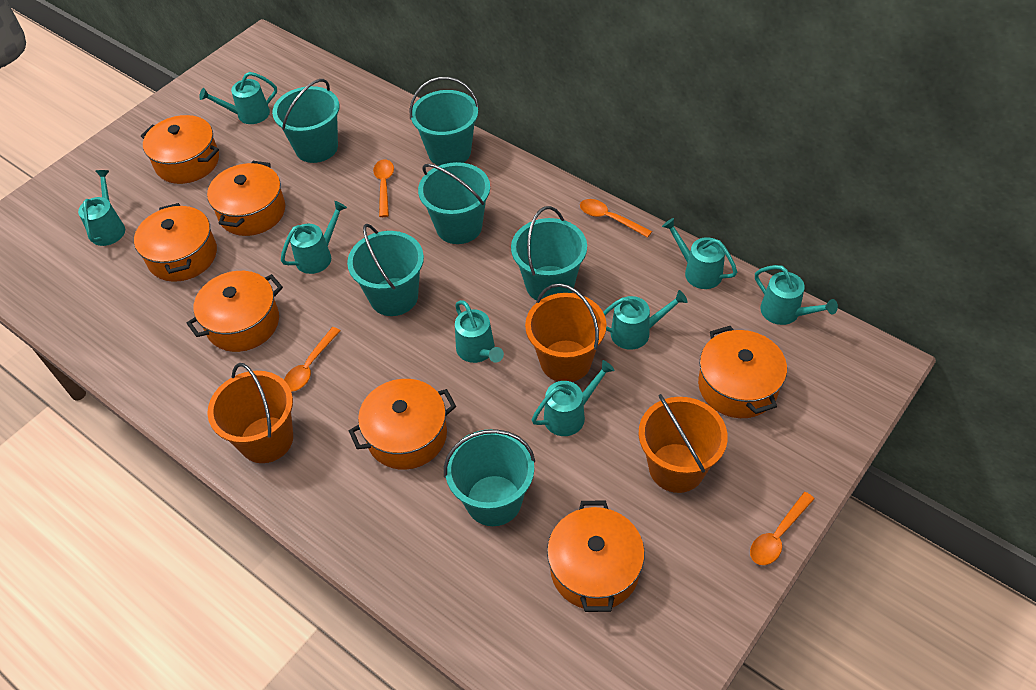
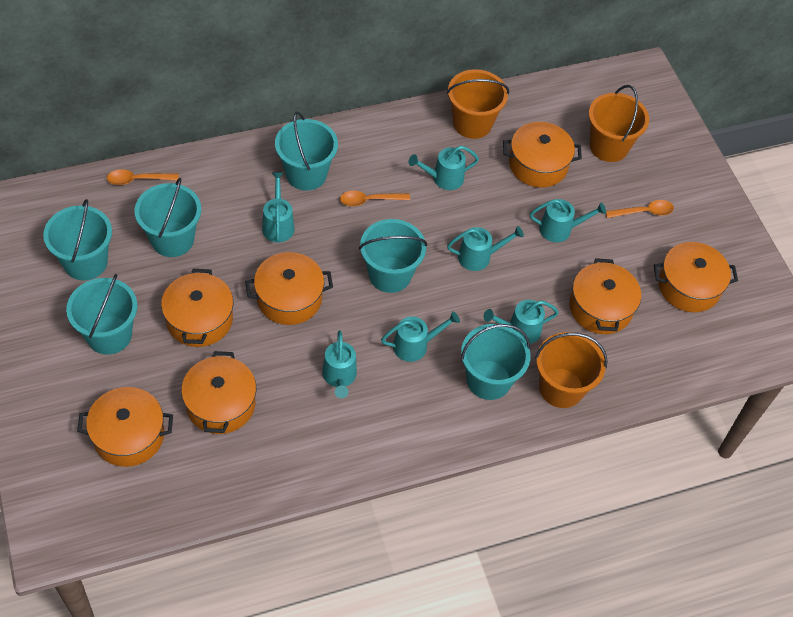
orange spoon: 4 -> 3
turquoise watering can: 8 -> 7

